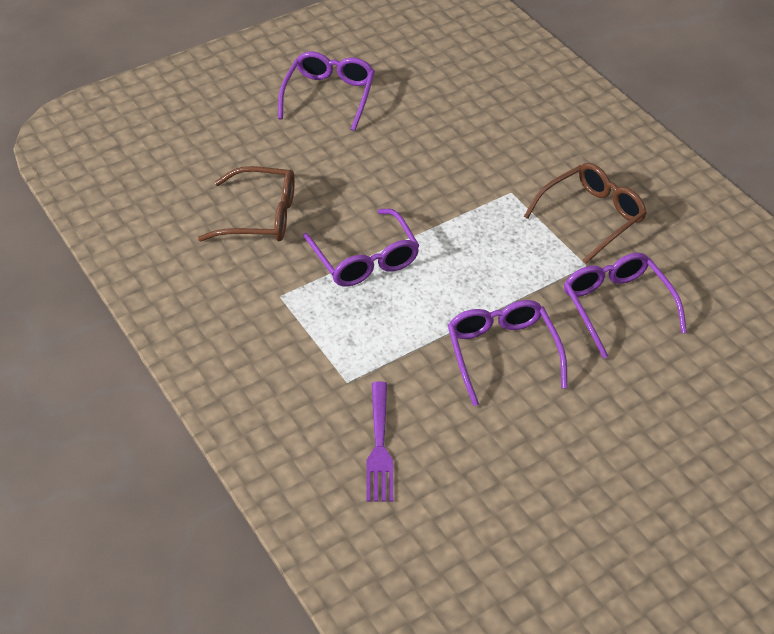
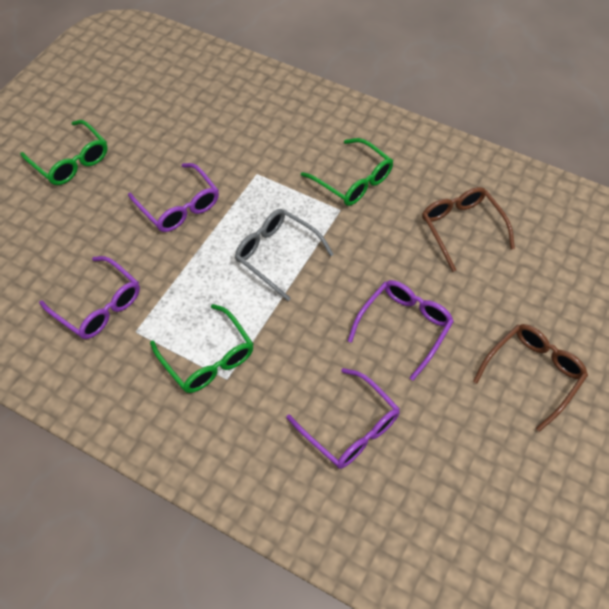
green glasses: 0 -> 3
grey glasses: 0 -> 1
purple fork: 1 -> 0

